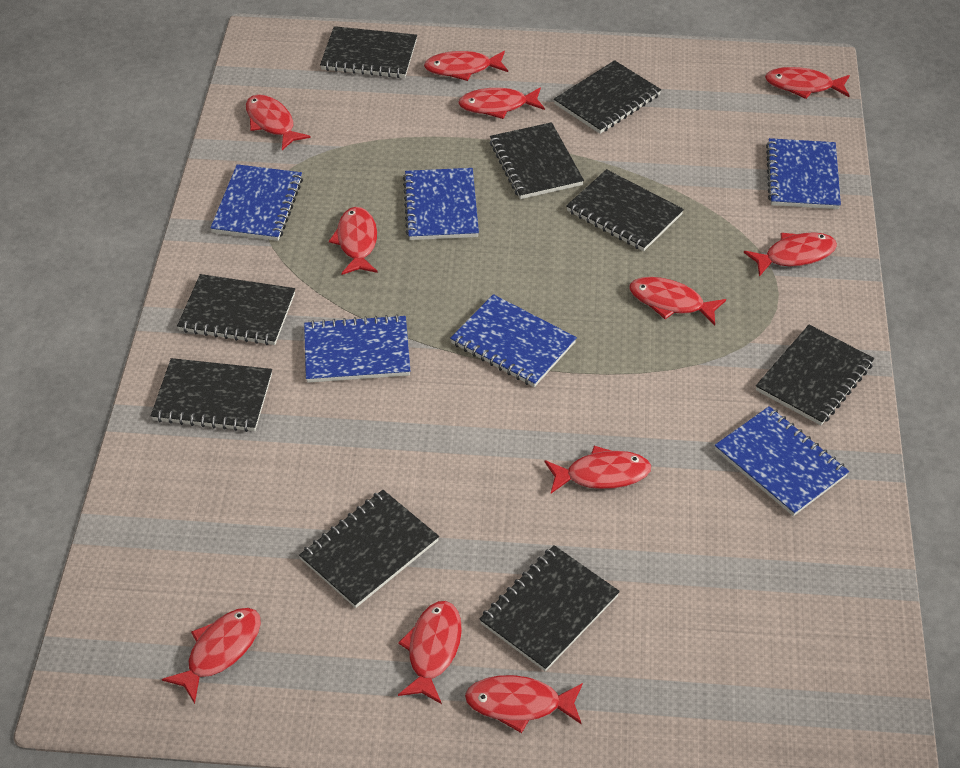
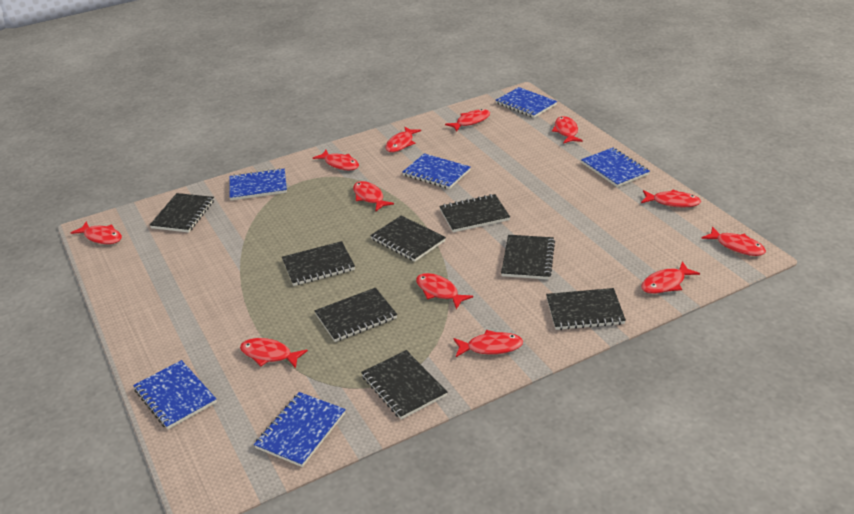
black notebook: 9 -> 8
red fish: 11 -> 12

